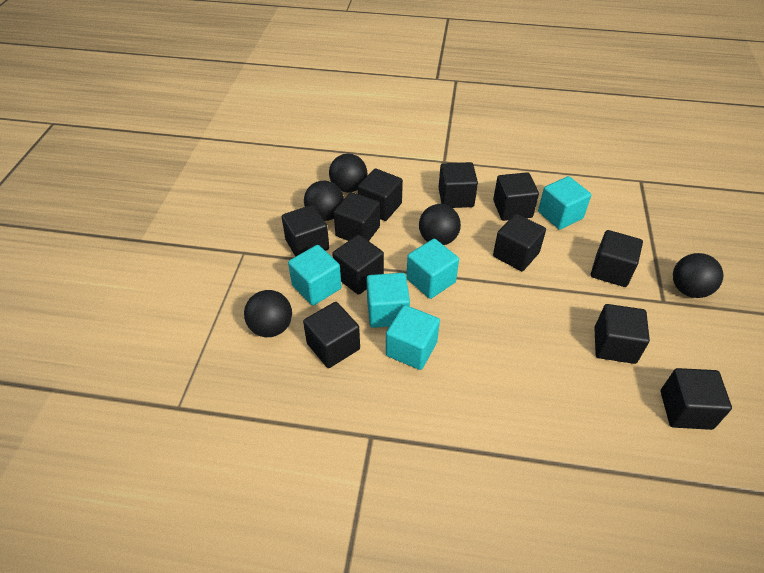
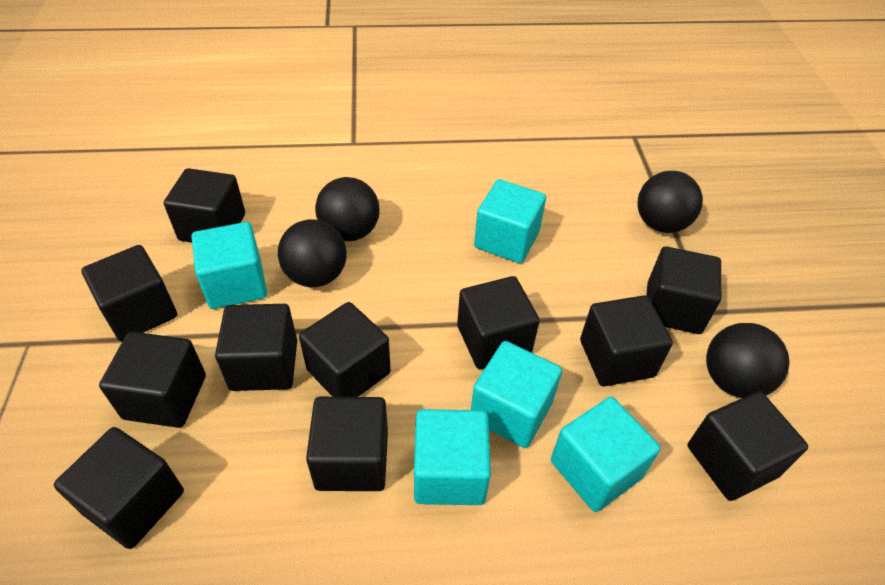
black ball: 5 -> 4

